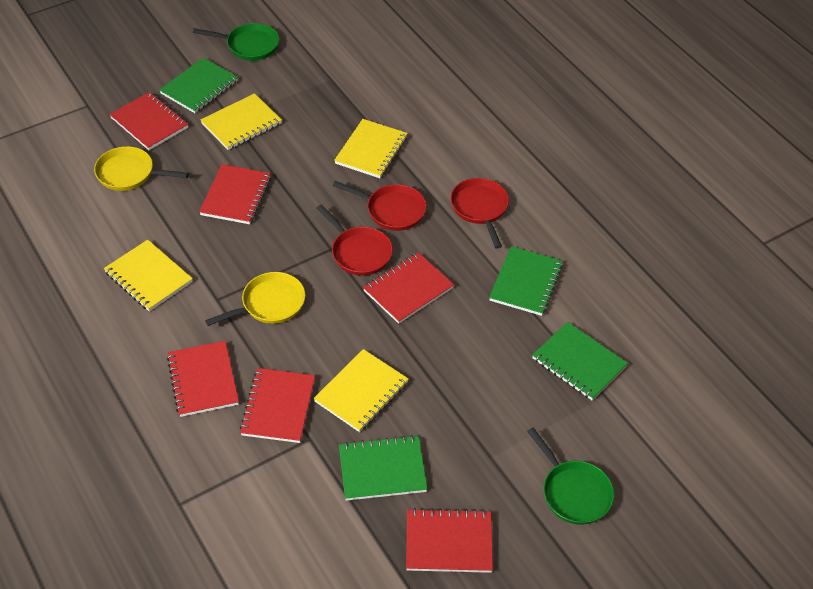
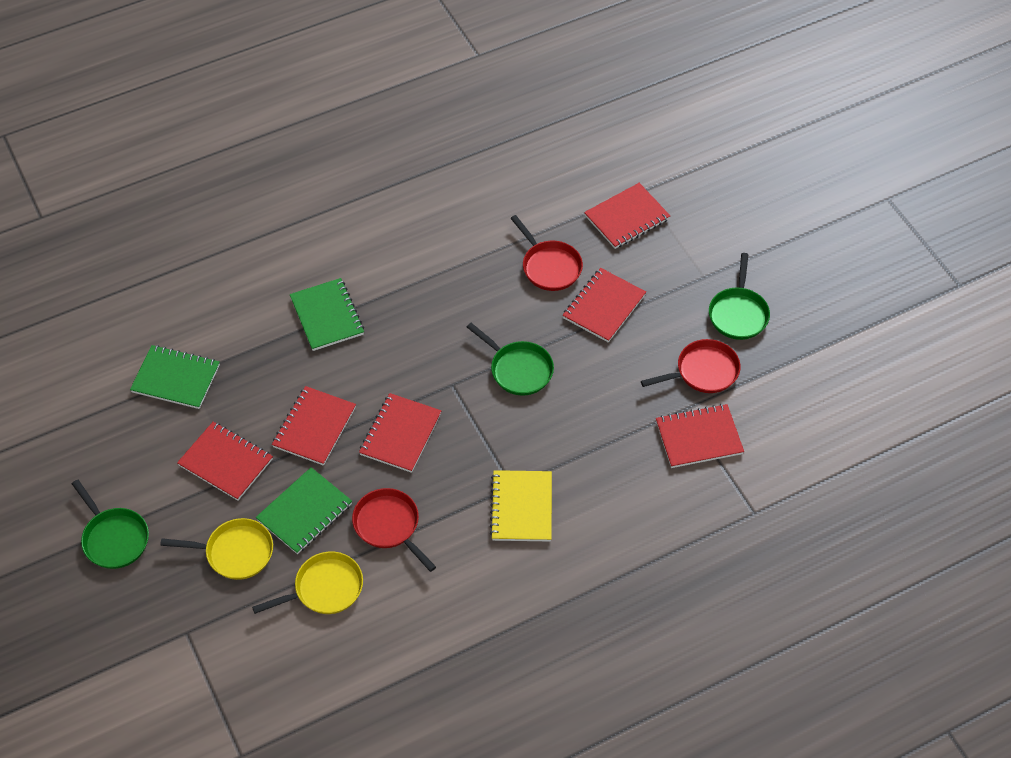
green notebook: 4 -> 3
green pan: 2 -> 3
yellow notebook: 4 -> 1

